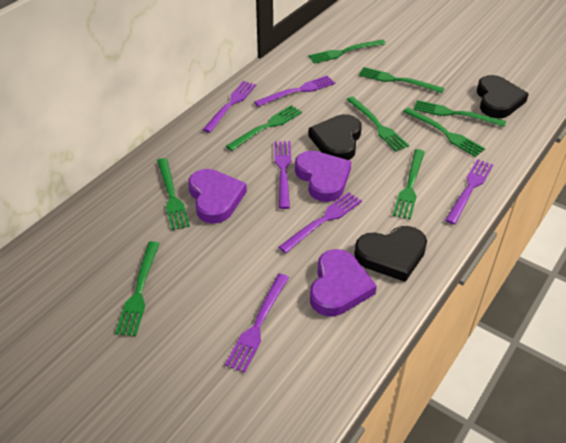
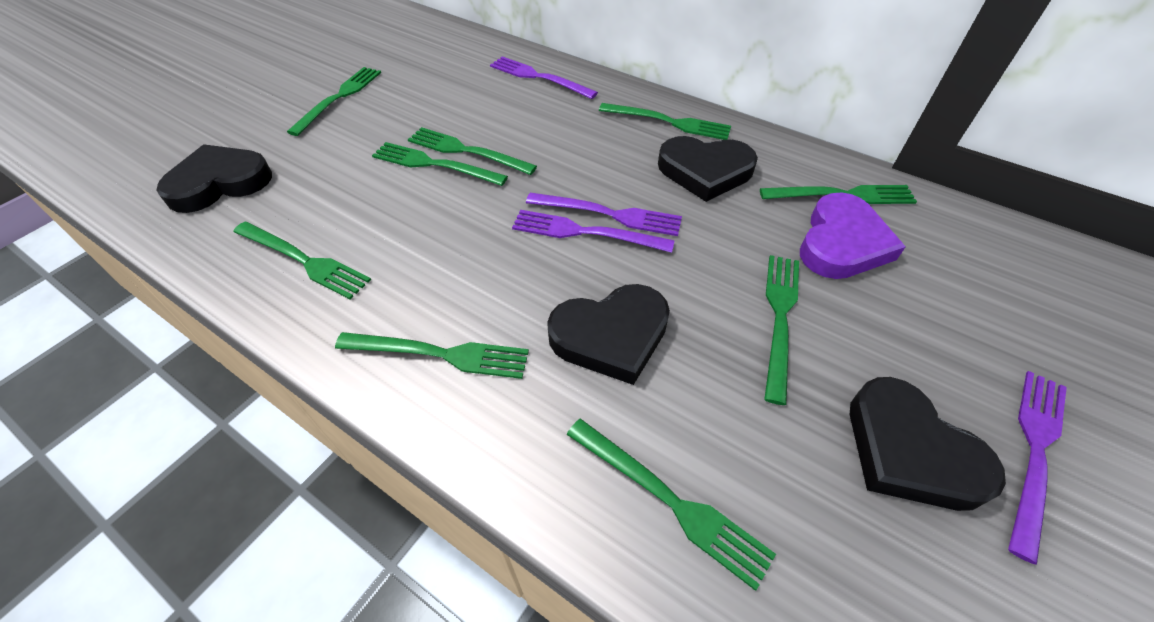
black heart: 3 -> 4
purple fork: 6 -> 4
purple heart: 3 -> 1

